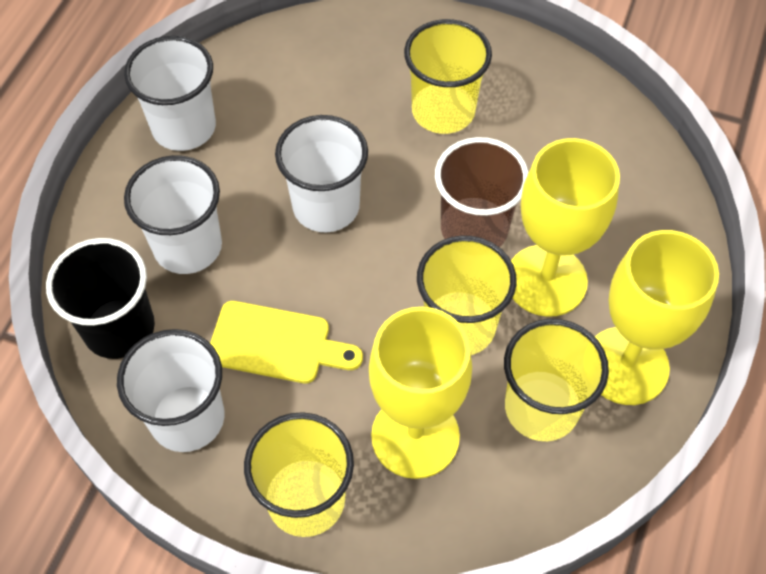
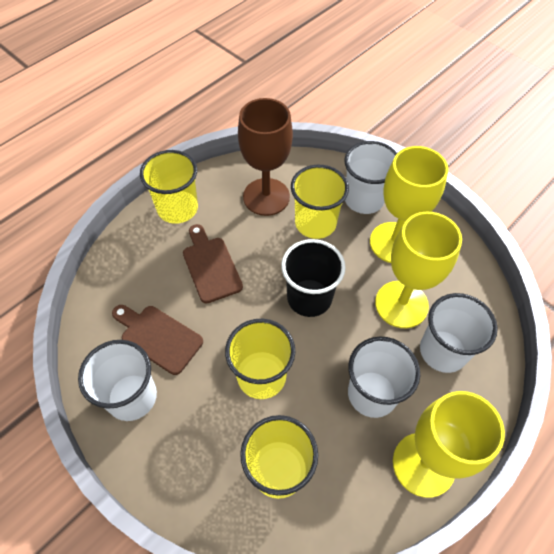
brown cup: 1 -> 0
brown cutting board: 0 -> 2
brown goblet: 0 -> 1
yellow cutting board: 1 -> 0

